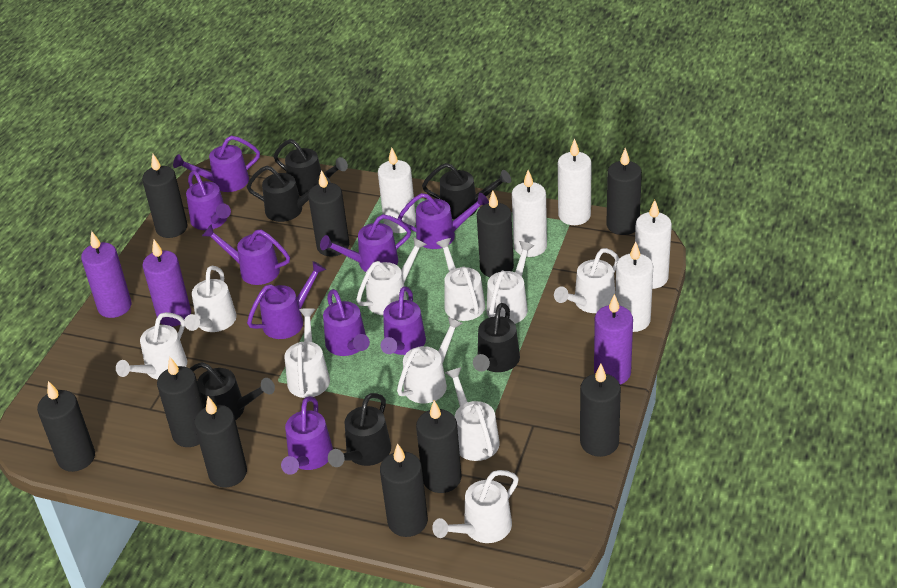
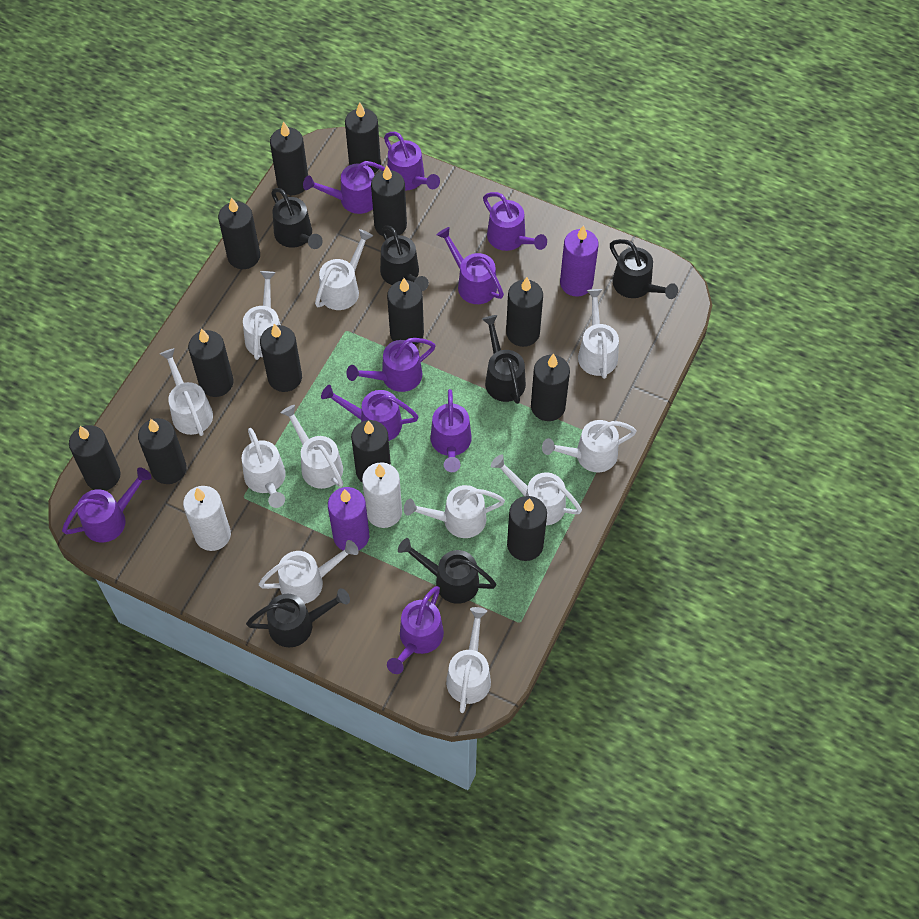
black candle: 10 -> 13
purple candle: 3 -> 2
white candle: 5 -> 2
white watering can: 10 -> 11

